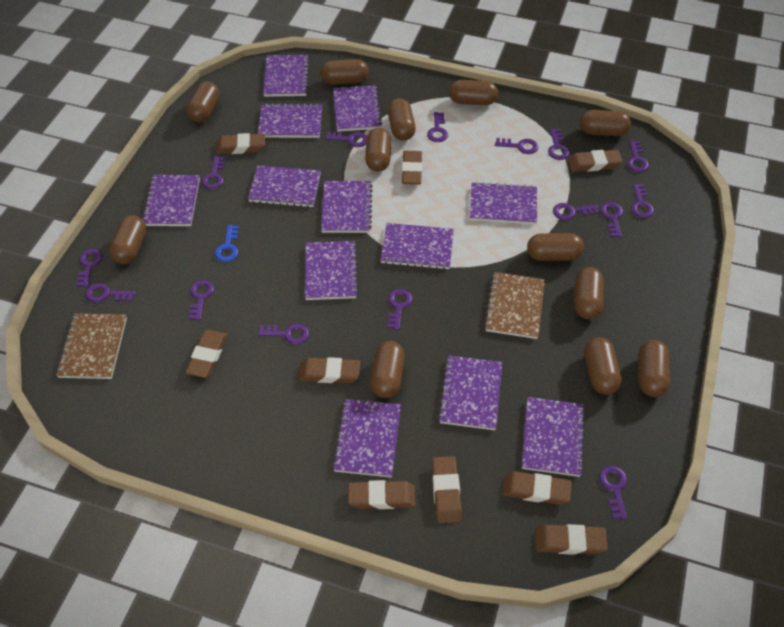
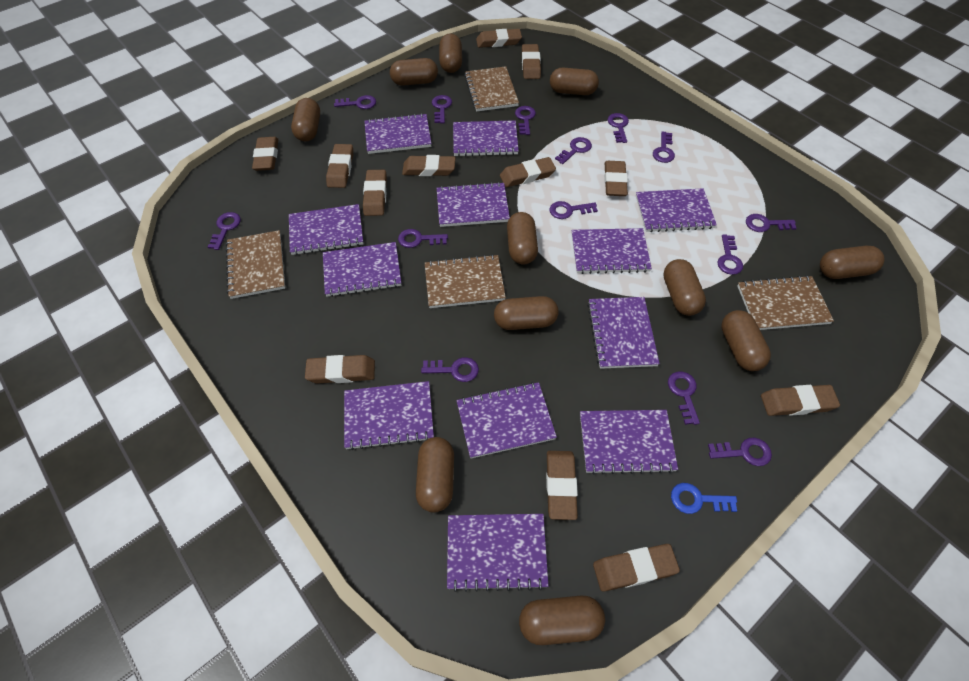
brown capsule: 12 -> 11
brown eraser: 9 -> 12
brown notebook: 2 -> 4
purple key: 15 -> 14

